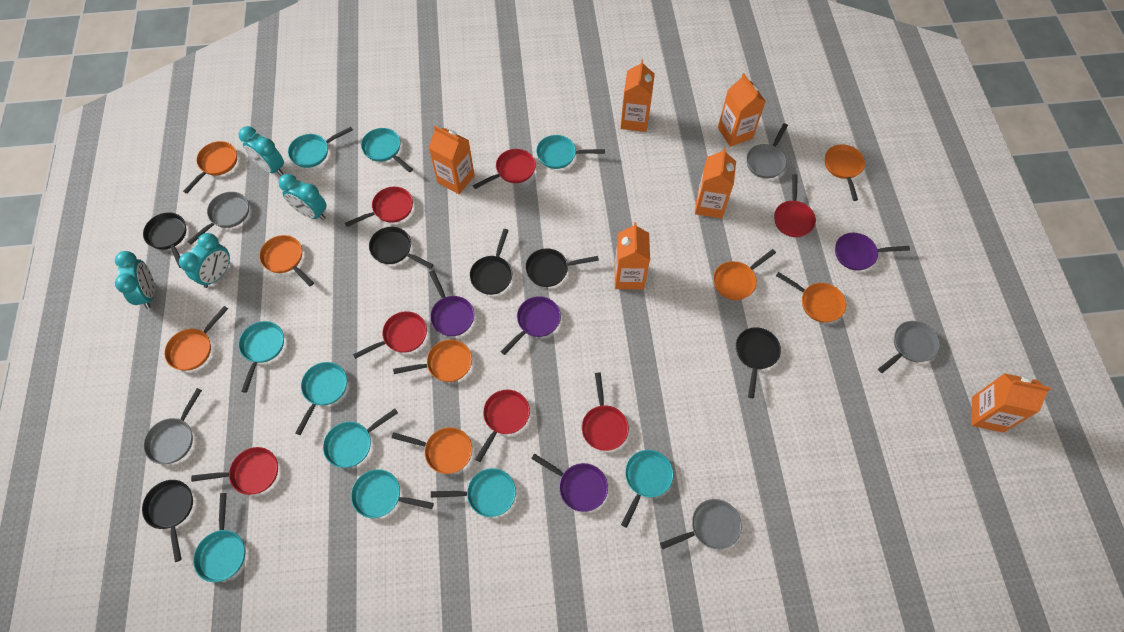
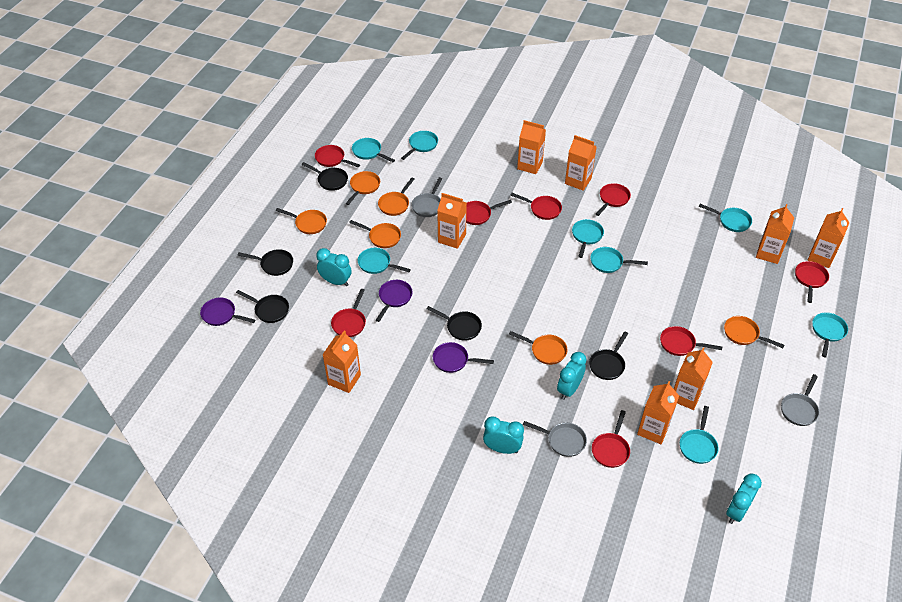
black pan: 6 -> 5
grey pan: 5 -> 3
orange carton: 6 -> 8
orange pan: 8 -> 6
purple pan: 4 -> 3
red pan: 7 -> 8
turquoise pan: 10 -> 8

